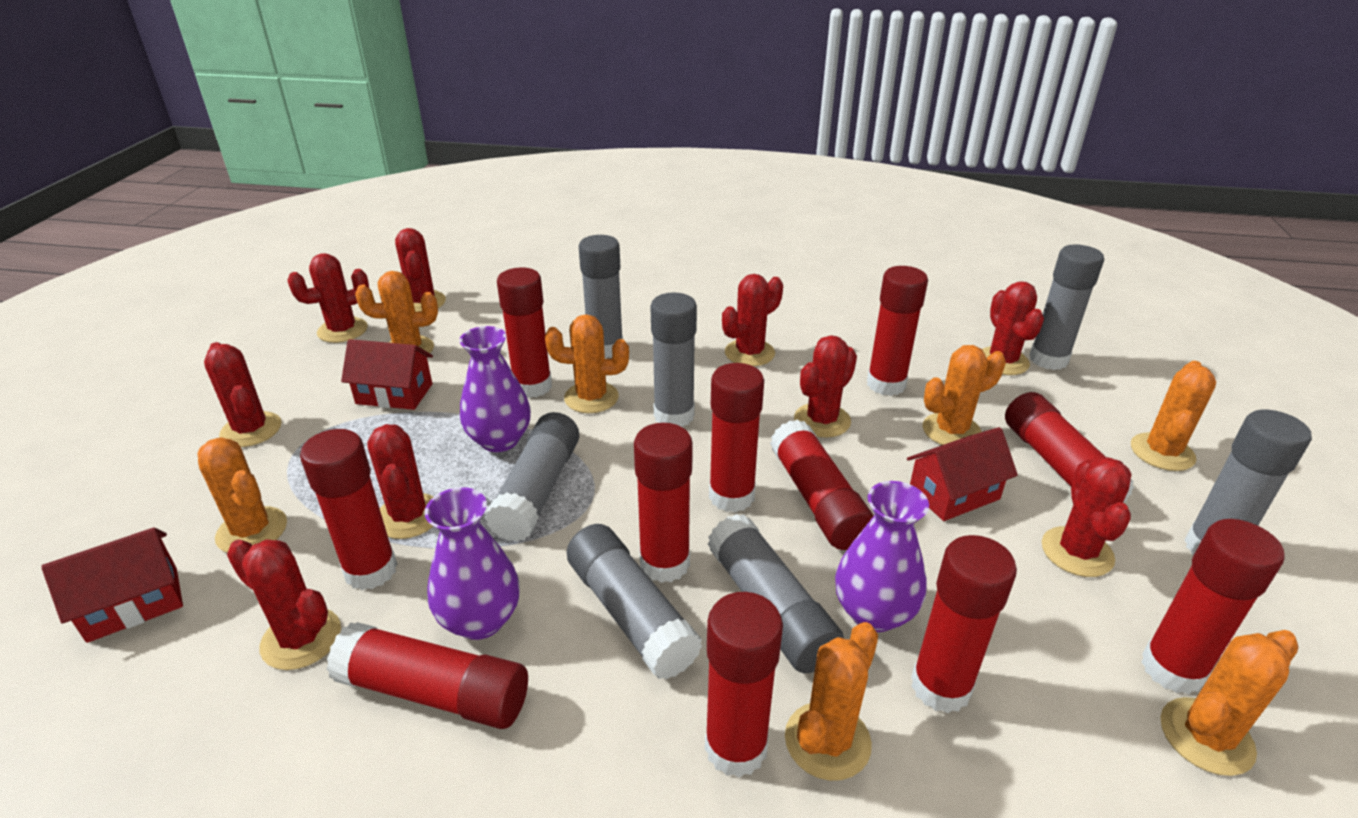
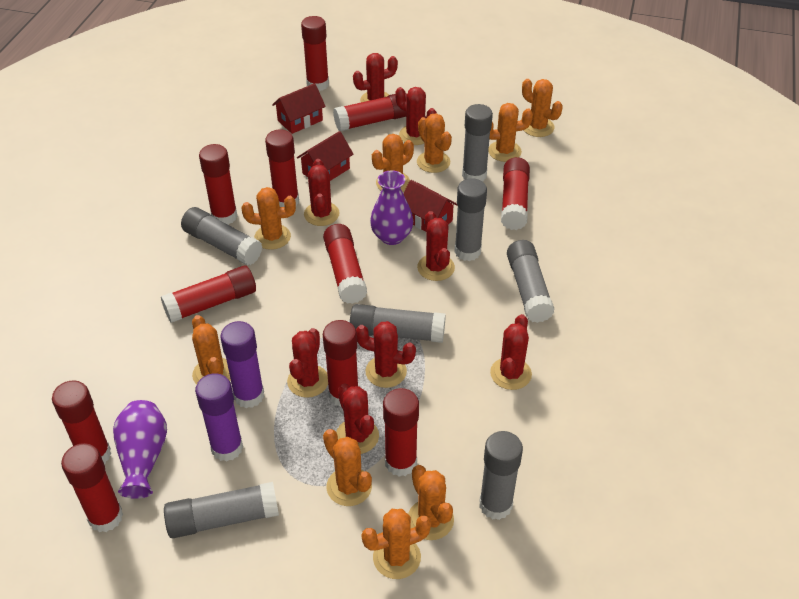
orange cactus: 7 -> 9
purple glue stick: 0 -> 2
purple vase: 3 -> 2
red cactus: 9 -> 8

